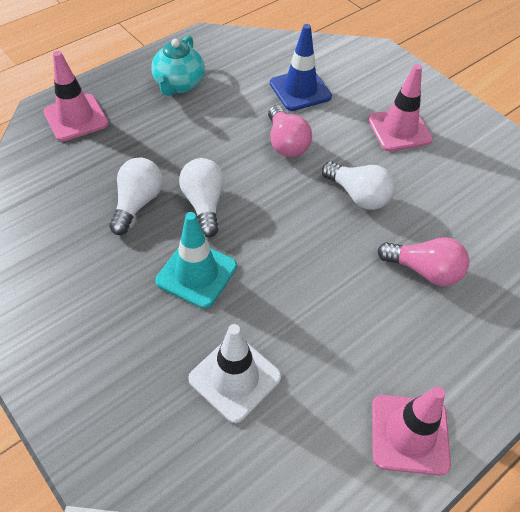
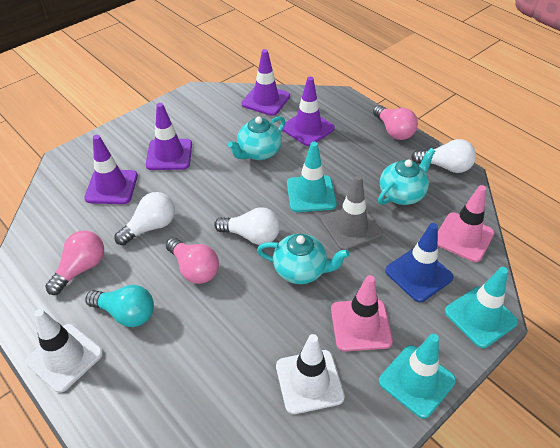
grey traffic cone: 0 -> 1
pink light bulb: 2 -> 3
pink traffic cone: 3 -> 2
purple traffic cone: 0 -> 4
turquoise light bulb: 0 -> 1
turquoise teapot: 1 -> 3
turquoise traffic cone: 1 -> 3
white traffic cone: 1 -> 2

